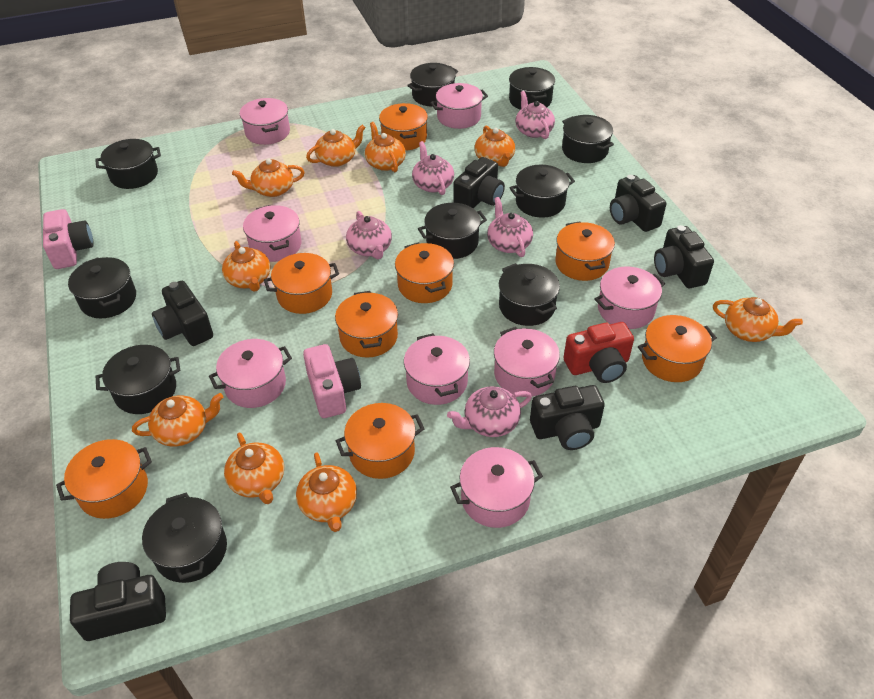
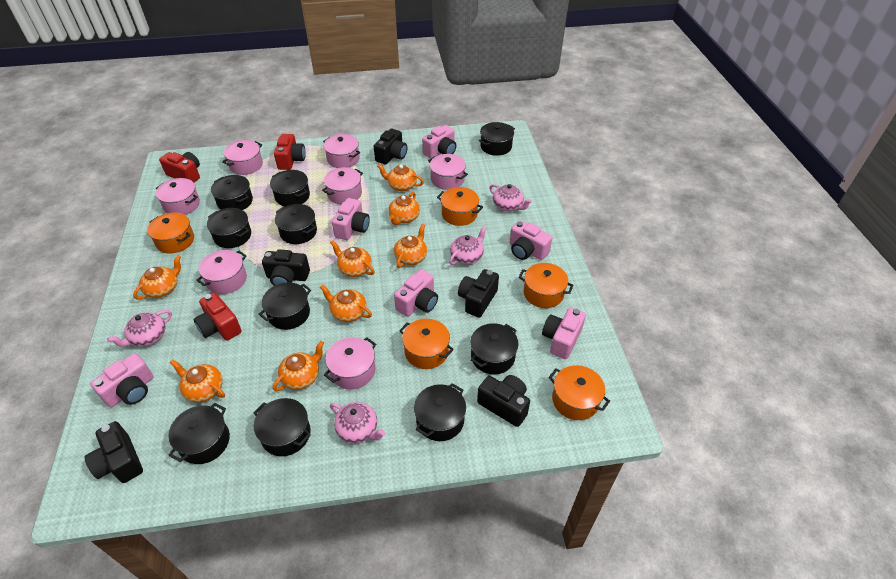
black camera: 6 -> 5
orange pot: 8 -> 5
orange teapot: 9 -> 8
pink camera: 2 -> 6
pink pot: 8 -> 7
pink teapot: 5 -> 4
red camera: 1 -> 3

